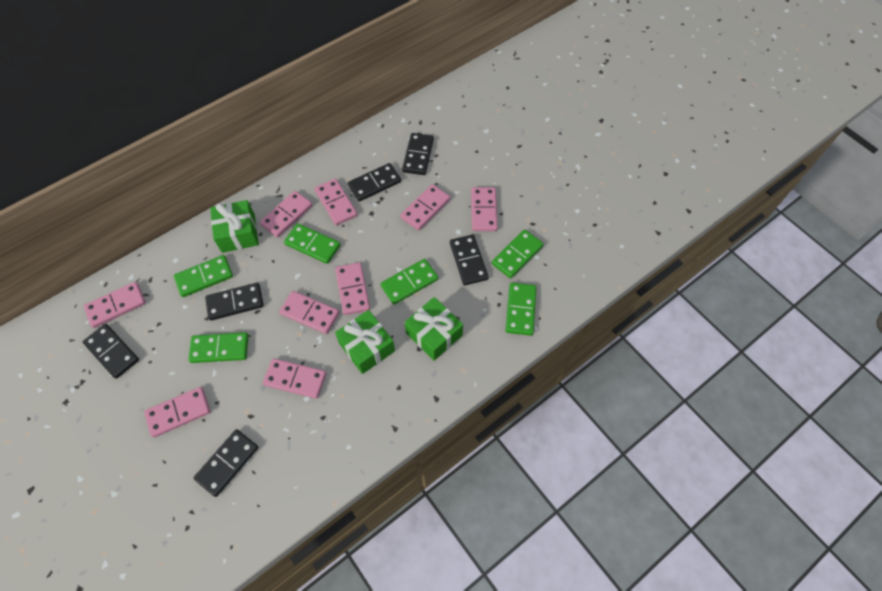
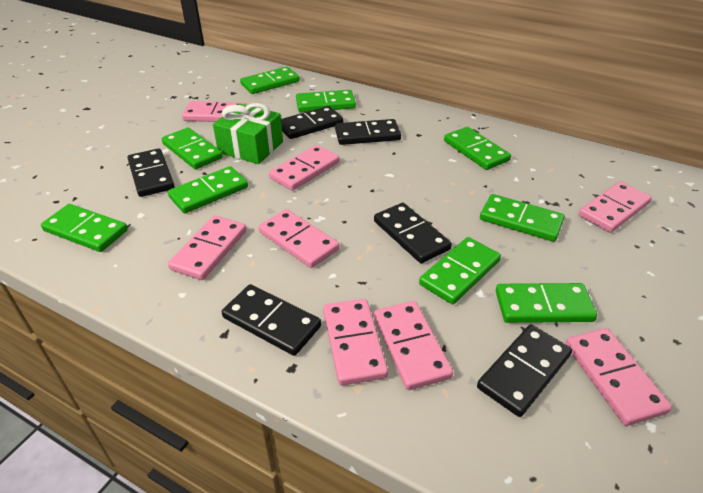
green domino: 6 -> 9
green gift: 3 -> 1
pink domino: 9 -> 8

